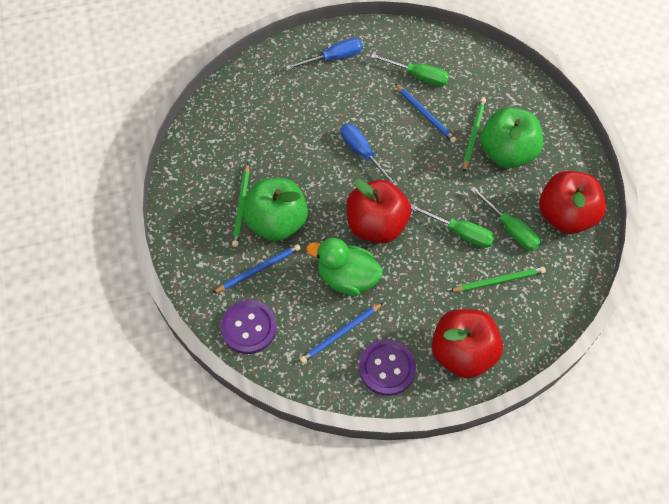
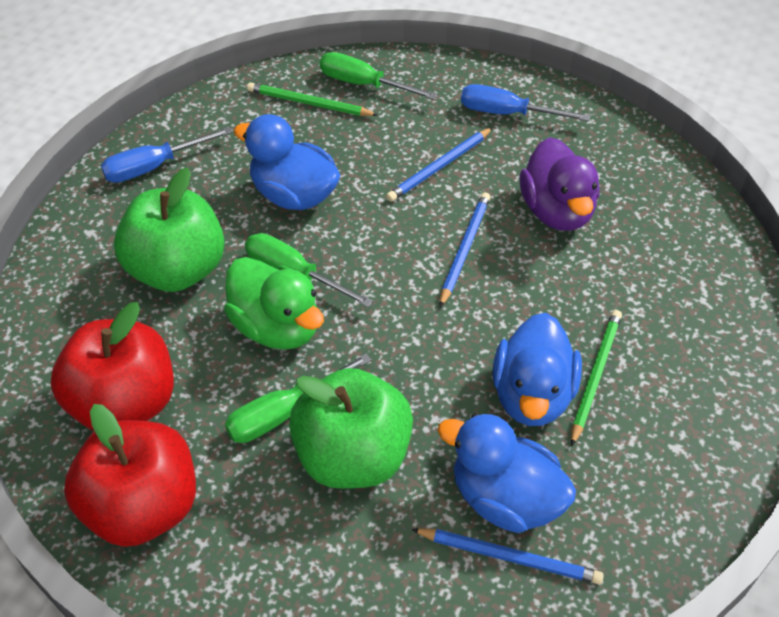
blue duck: 0 -> 3
green pencil: 3 -> 2
purple button: 2 -> 0
purple duck: 0 -> 1
red apple: 3 -> 2

